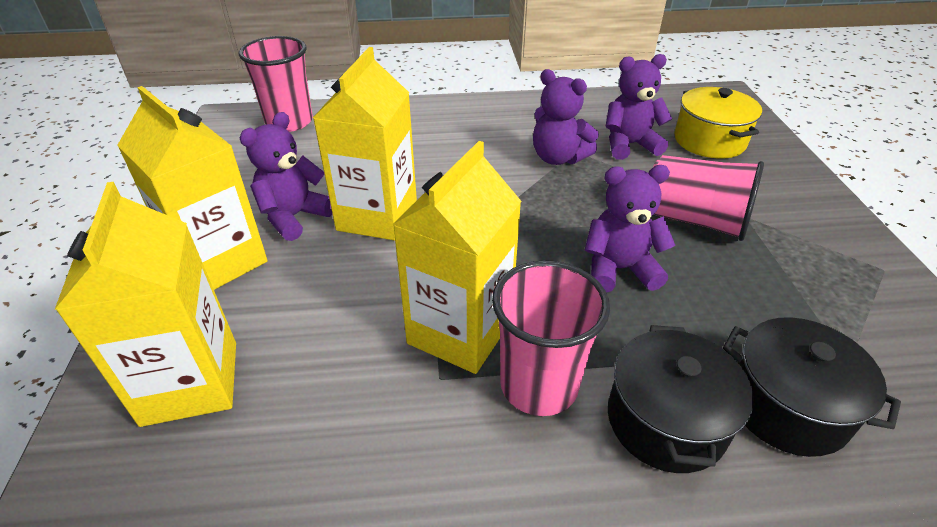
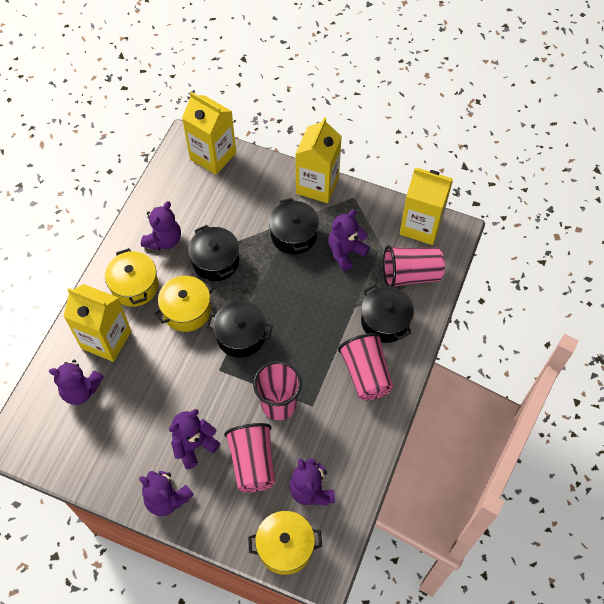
black pot: 2 -> 4
pink cup: 3 -> 4
purple teddy bear: 4 -> 6
yellow pot: 1 -> 3

